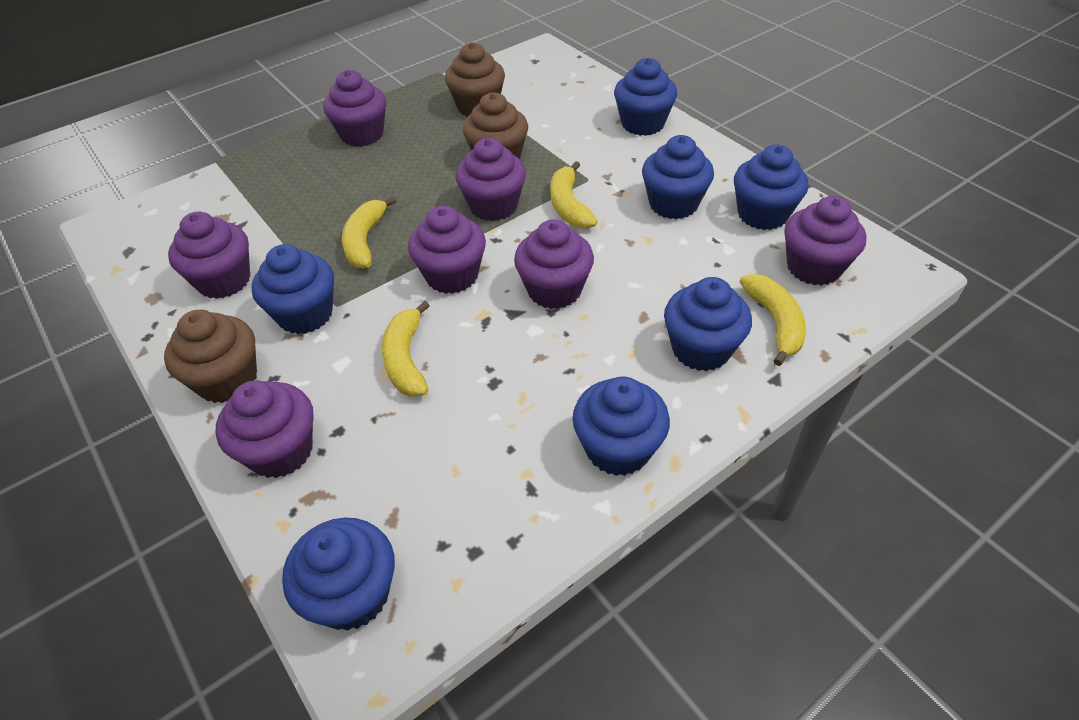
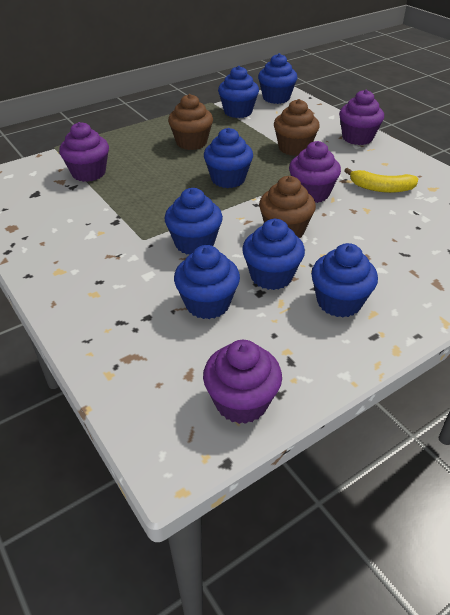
purple cupcake: 7 -> 4
yellow banana: 4 -> 1

